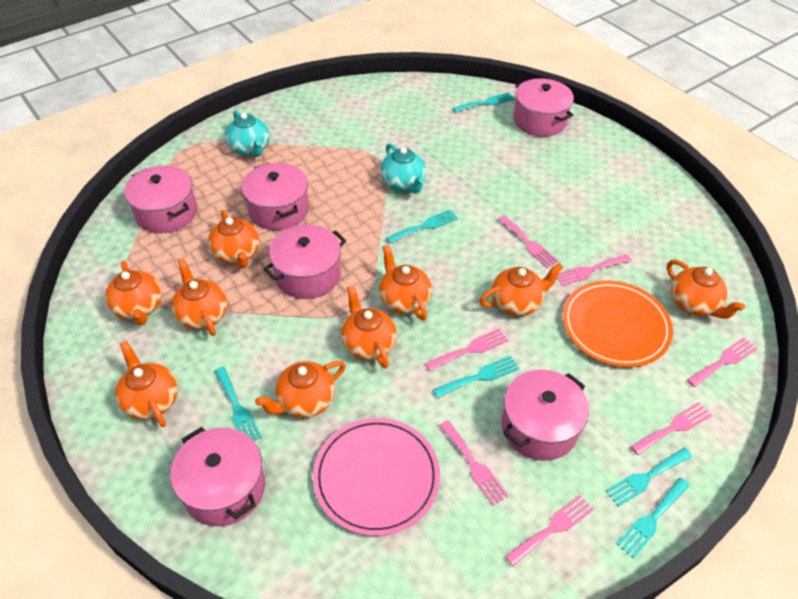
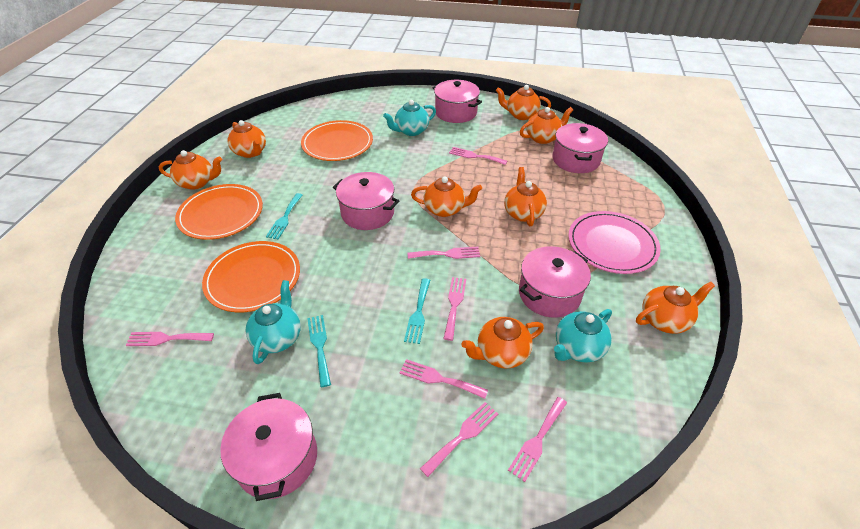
orange plate: 1 -> 3
orange teapot: 9 -> 8
pink pot: 6 -> 5
turquoise fork: 6 -> 3
turquoise teapot: 2 -> 3

